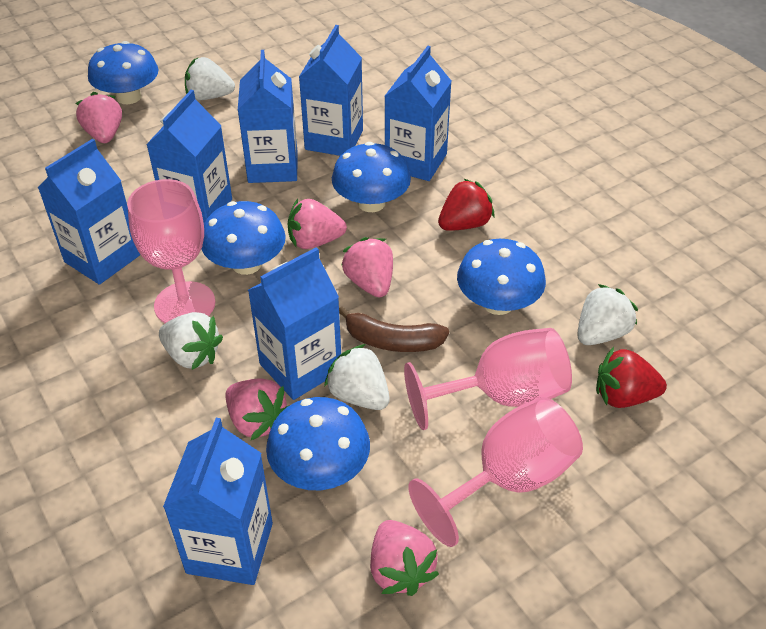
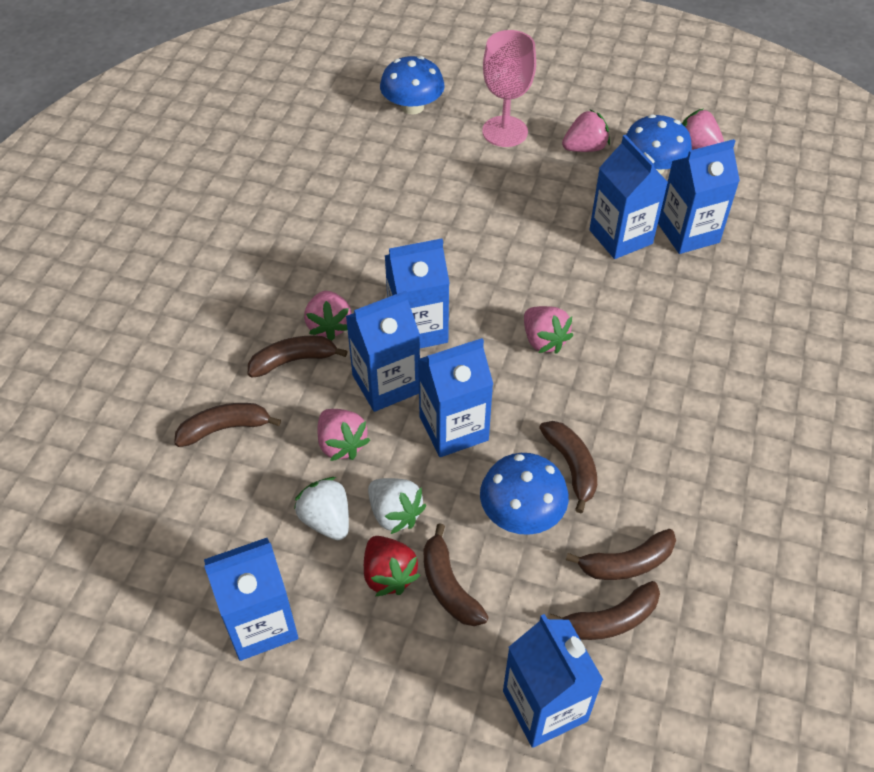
blue mushroom: 5 -> 3
brown banana: 1 -> 6
pink goblet: 3 -> 1
red strawberry: 2 -> 1
white strawberry: 4 -> 2

